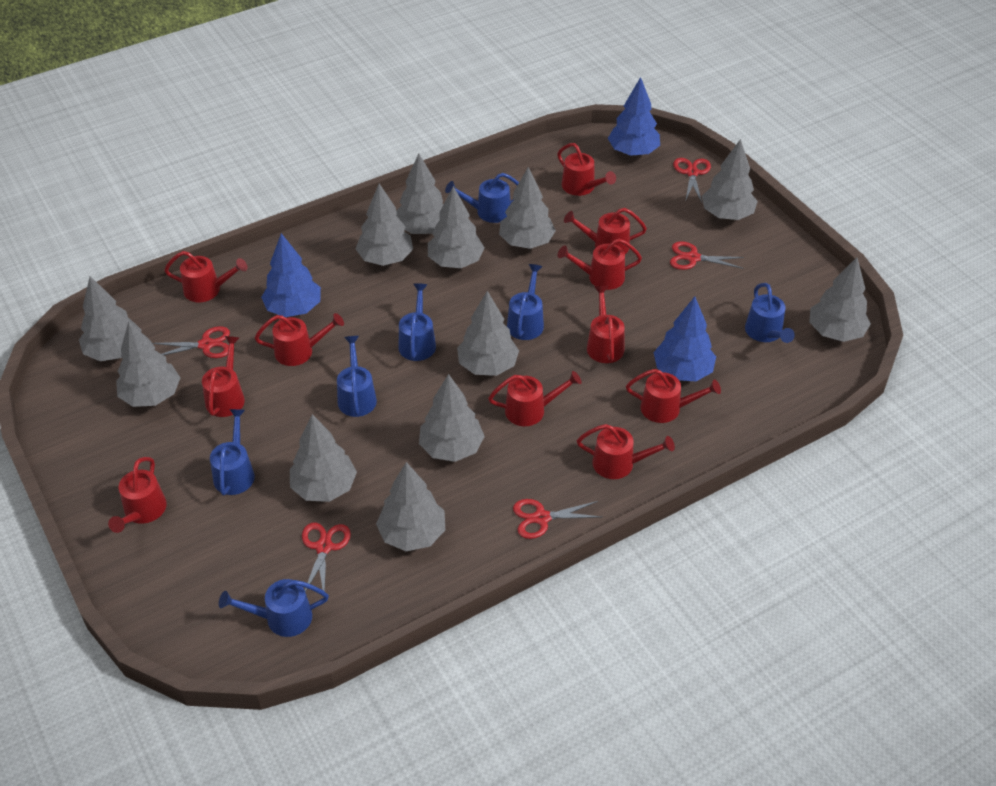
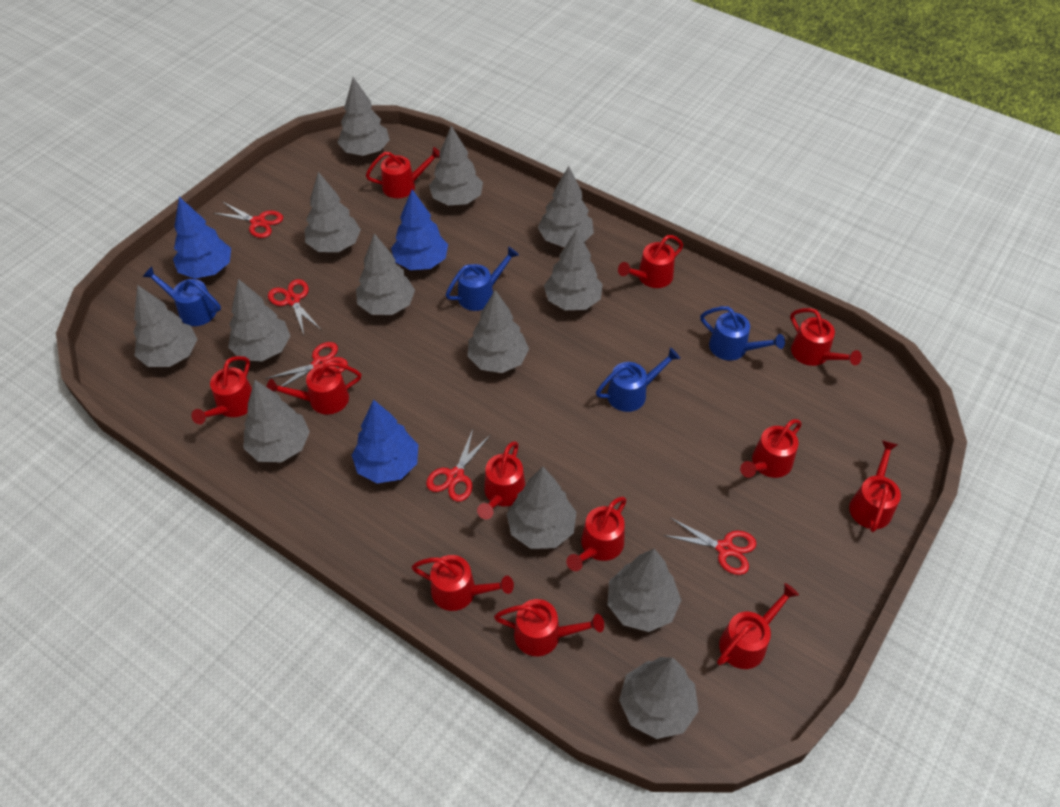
blue watering can: 7 -> 4
grey tree: 12 -> 13
red watering can: 11 -> 12

